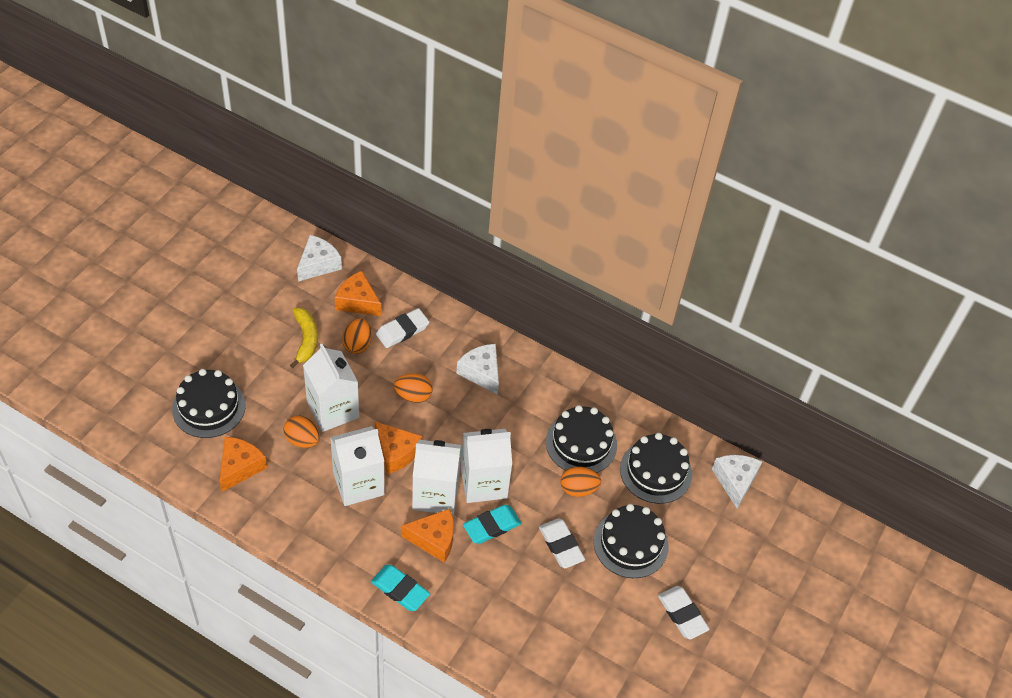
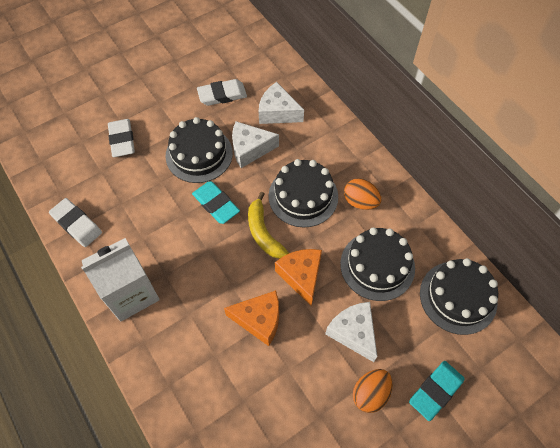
orange cheese: 4 -> 2
orange egg: 4 -> 2
white carton: 4 -> 1

